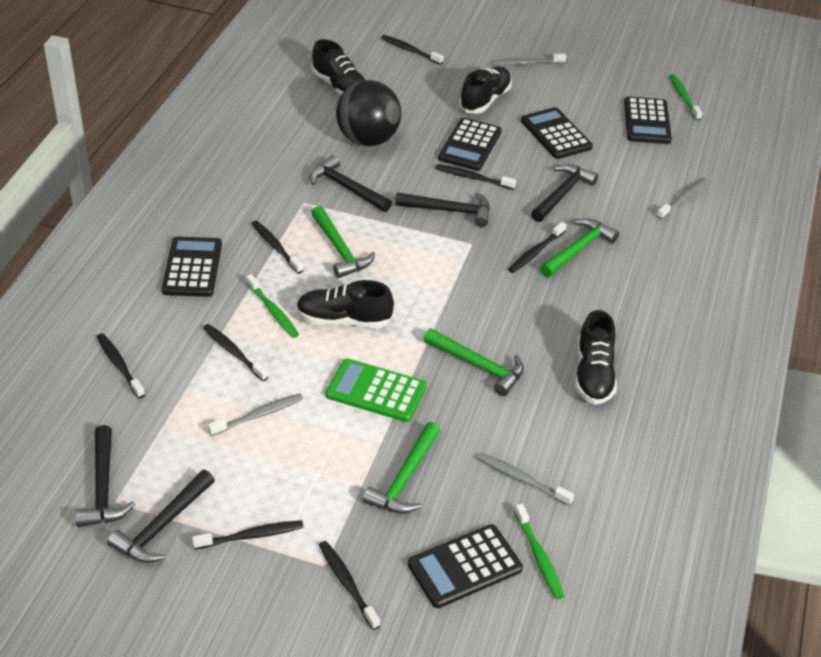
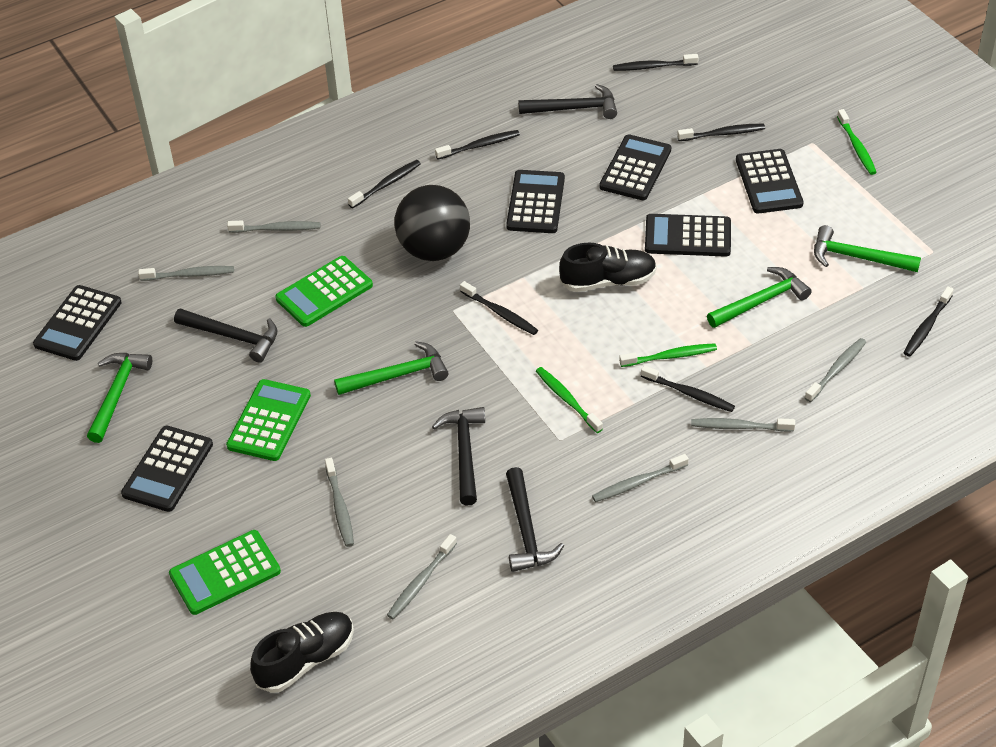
black calculator: 5 -> 6
black hammer: 5 -> 4
black shoe: 4 -> 2
black toothbrush: 8 -> 7
green calculator: 1 -> 3
grey toothbrush: 4 -> 7

